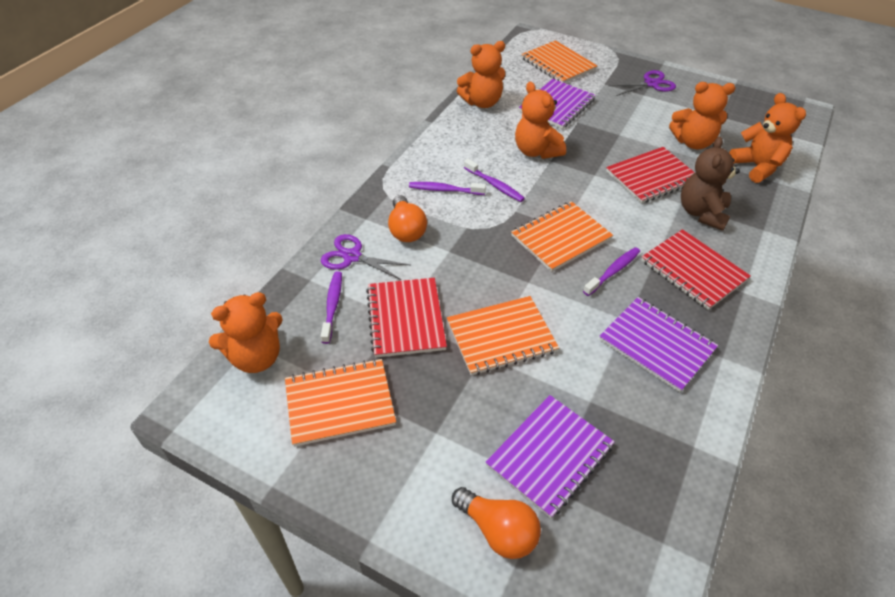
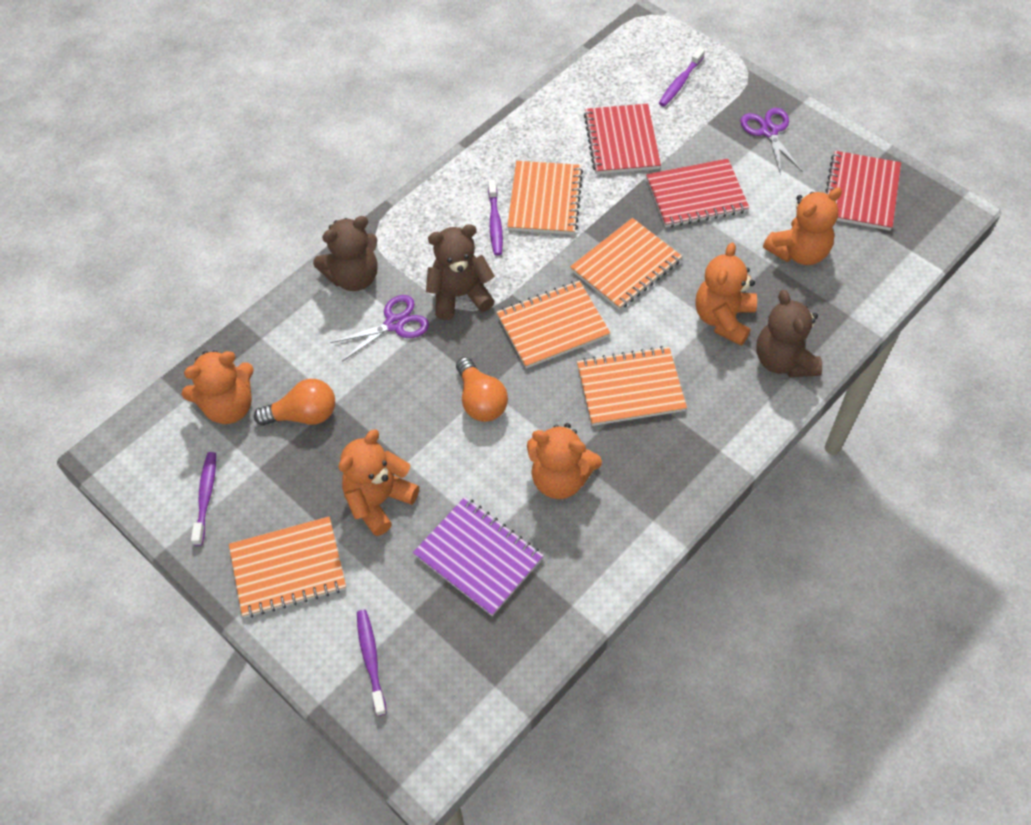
brown teddy bear: 1 -> 3
orange notebook: 4 -> 5
purple notebook: 3 -> 1

